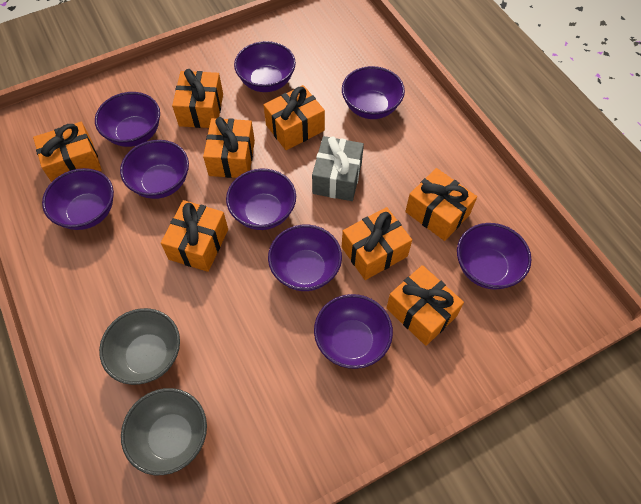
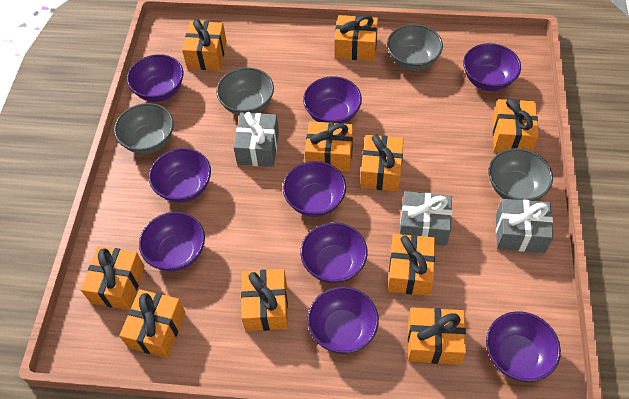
grey bowl: 2 -> 4
grey gift: 1 -> 3
orange gift: 8 -> 10

